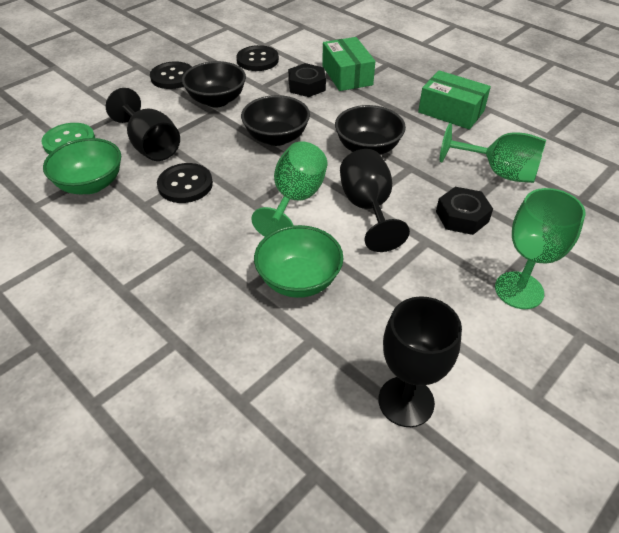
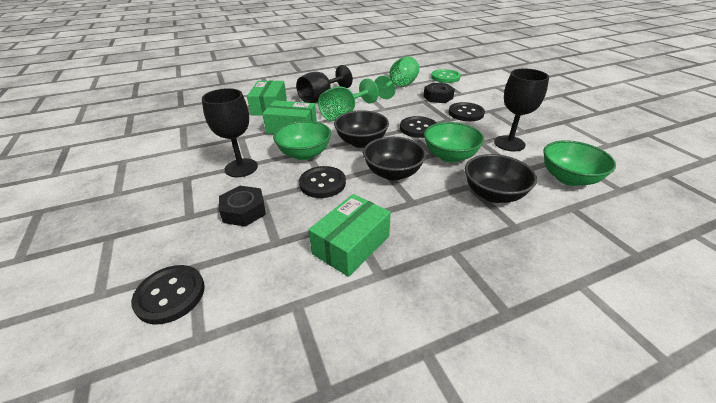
black button: 3 -> 4
green bowl: 2 -> 3
green box: 2 -> 3
green goblet: 3 -> 2

